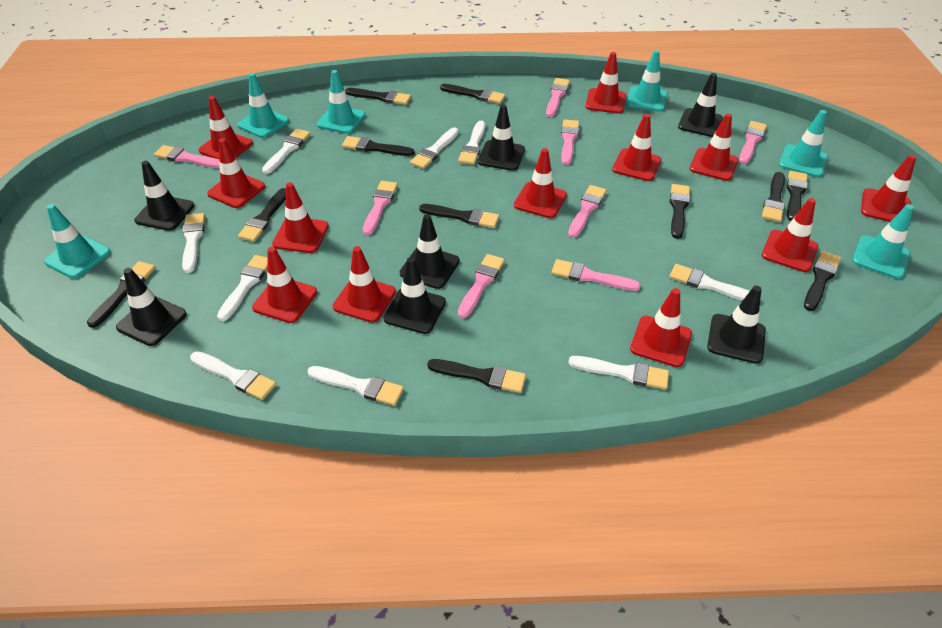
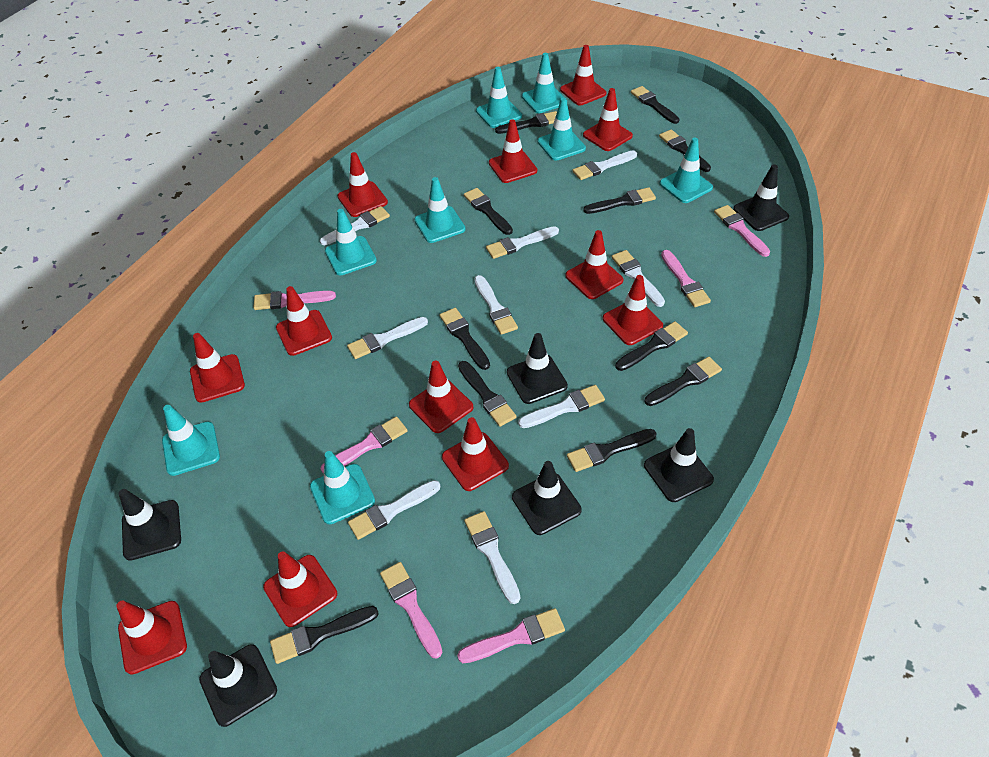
black traffic cone: 7 -> 6
pink brush: 8 -> 6
turquoise traffic cone: 6 -> 8

